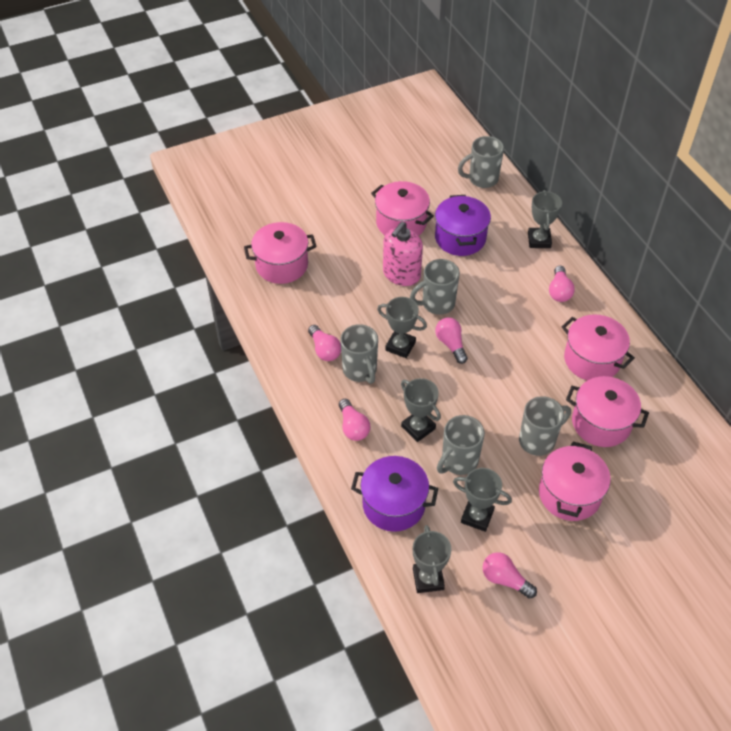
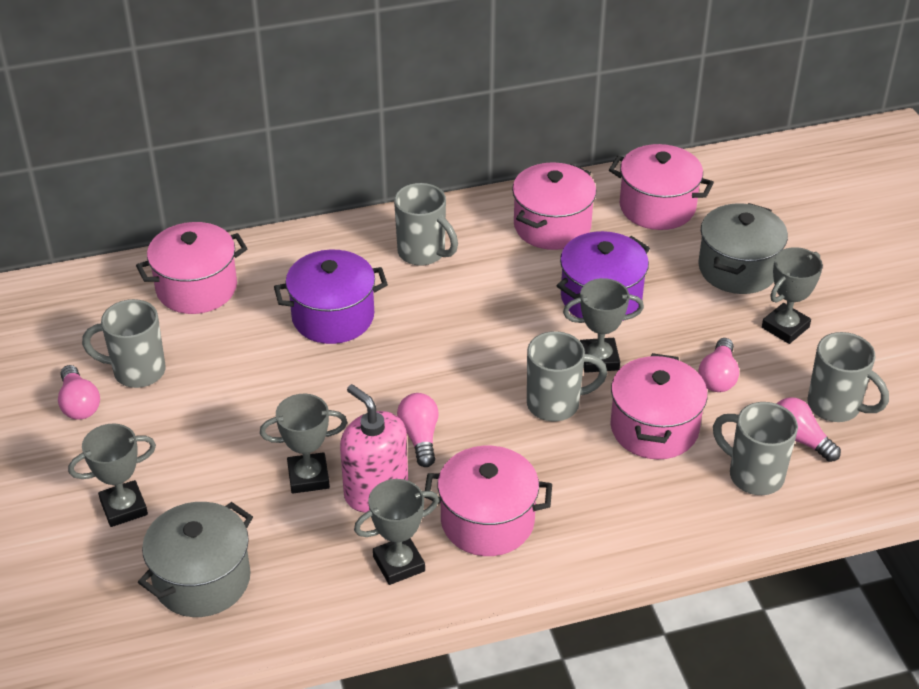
grey pot: 0 -> 2
pink light bulb: 5 -> 4

